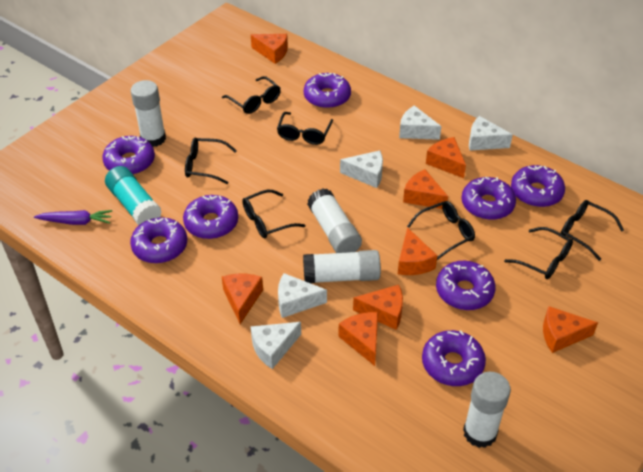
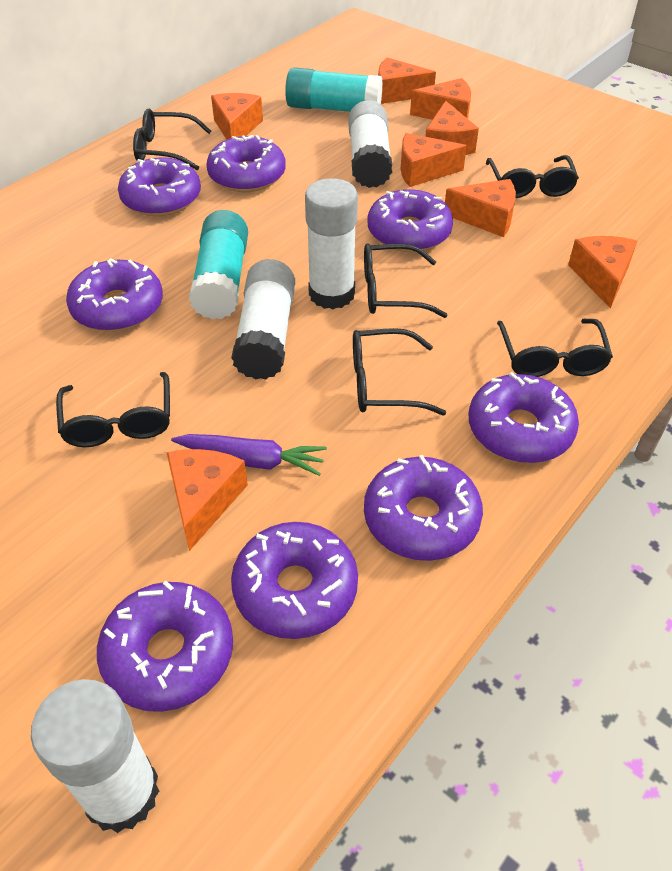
black glasses: 7 -> 6
turquoise glue stick: 1 -> 2
white cheese: 5 -> 0

